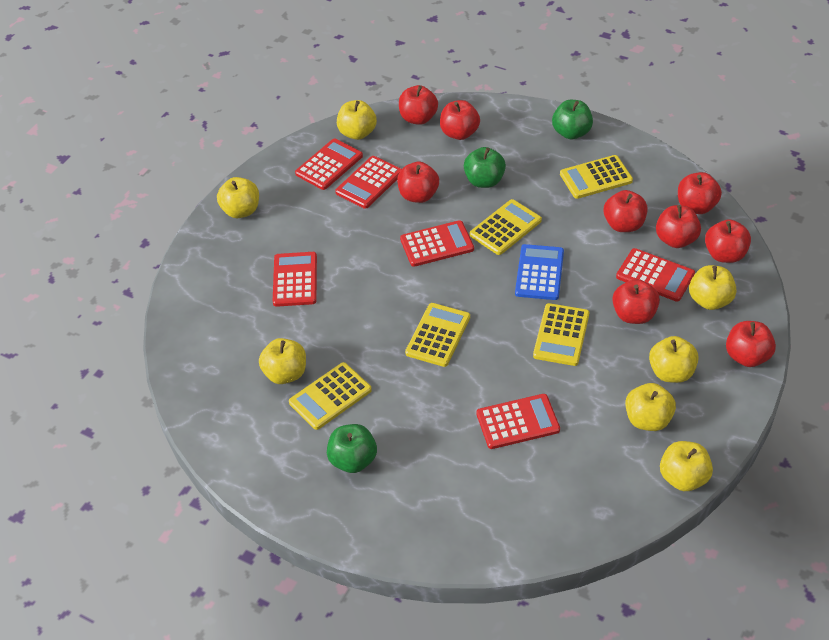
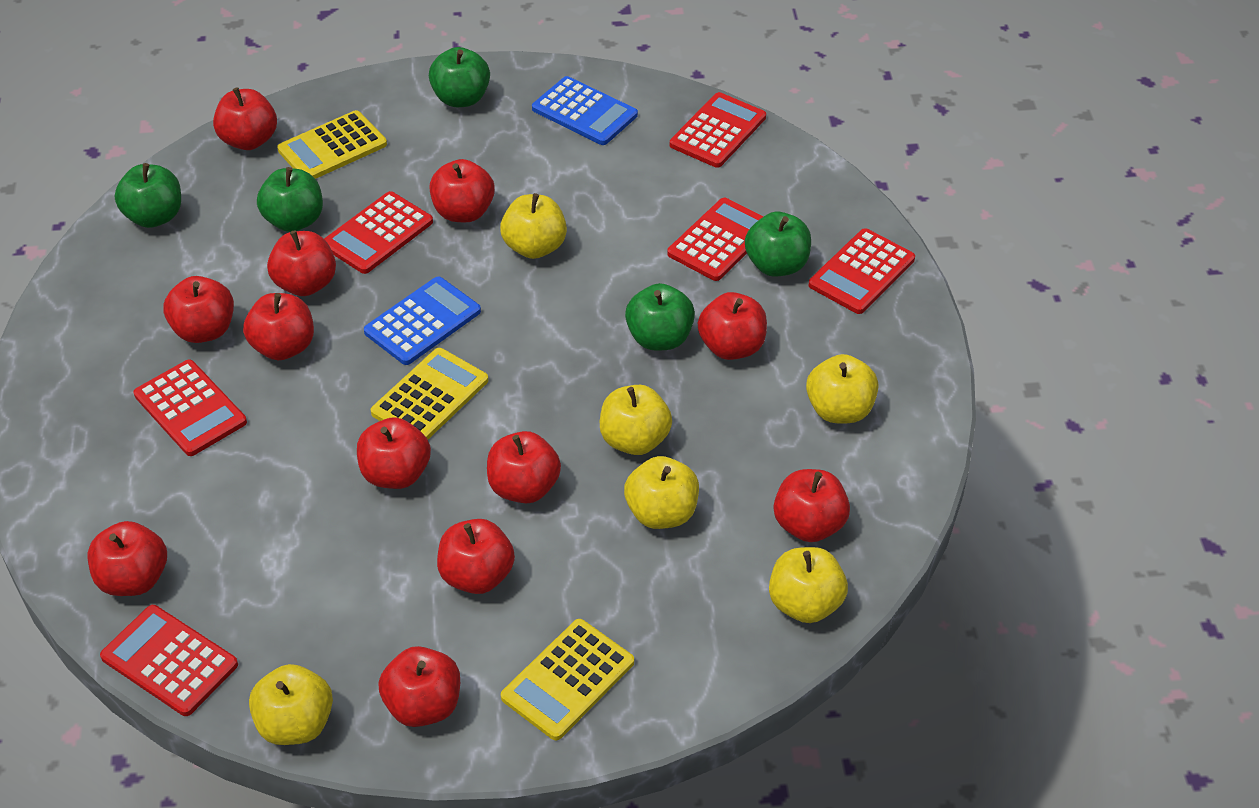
blue calculator: 1 -> 2
green apple: 3 -> 5
red apple: 9 -> 12
yellow apple: 7 -> 6
yellow calculator: 5 -> 3

